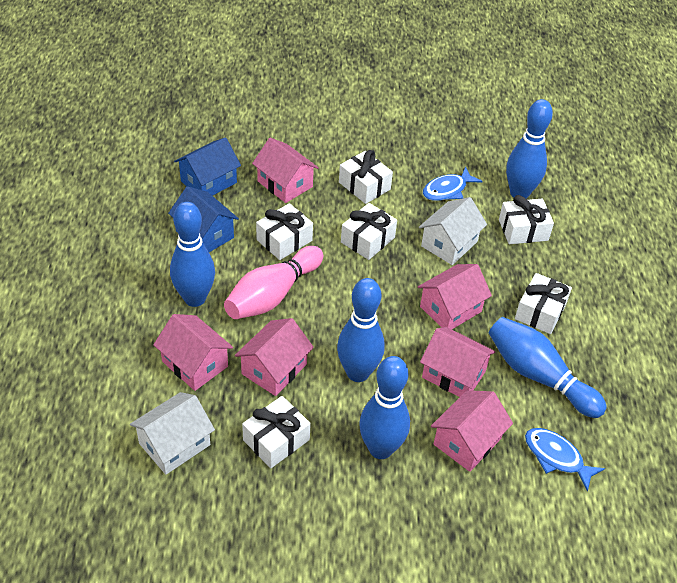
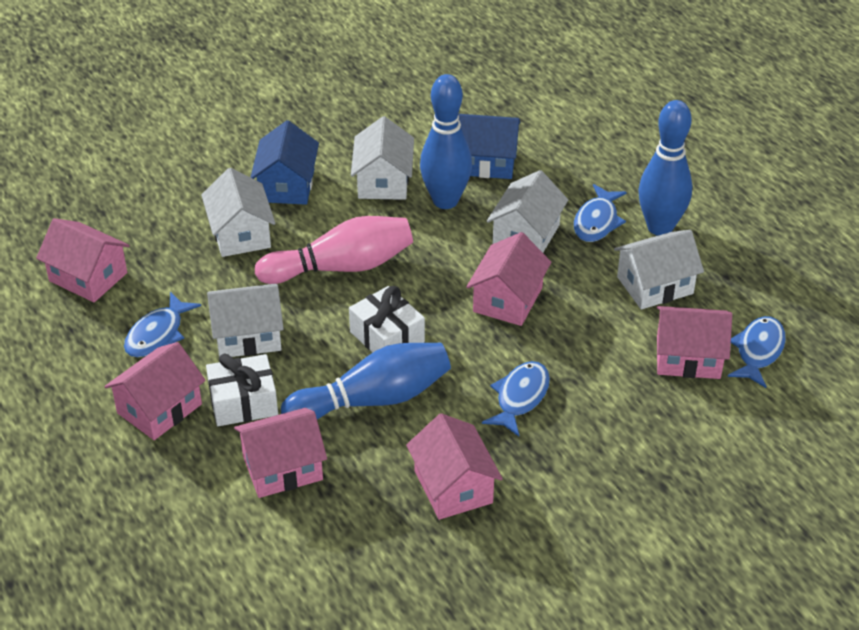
blue bowling pin: 5 -> 3
blue fish: 2 -> 4
white gift: 6 -> 2
white house: 2 -> 5

